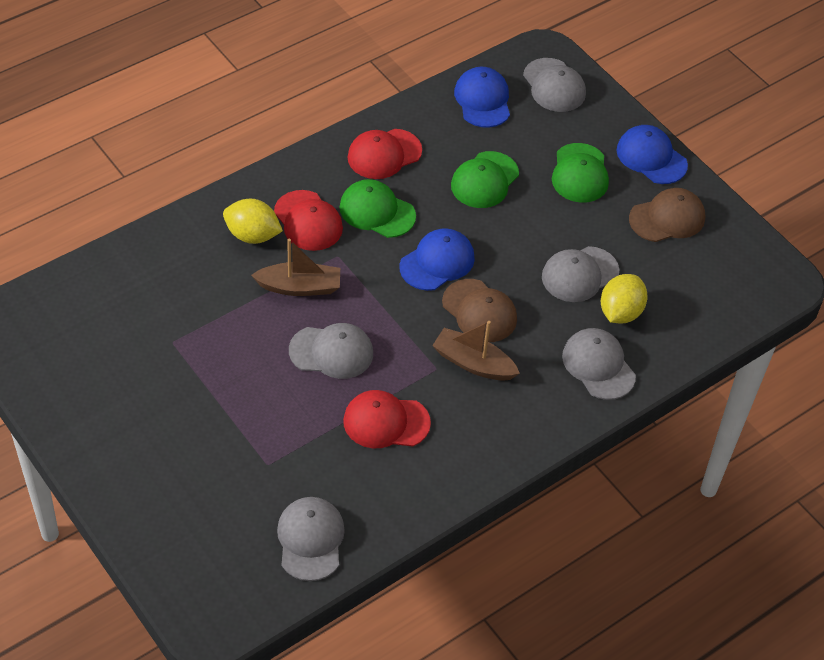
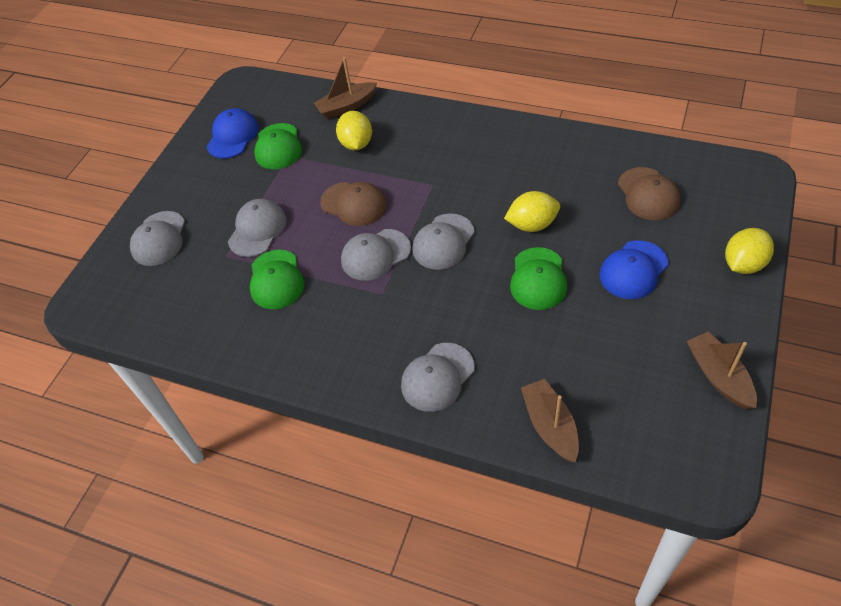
blue cap: 3 -> 2
brown boat: 2 -> 3
red cap: 3 -> 0
yellow lemon: 2 -> 3

